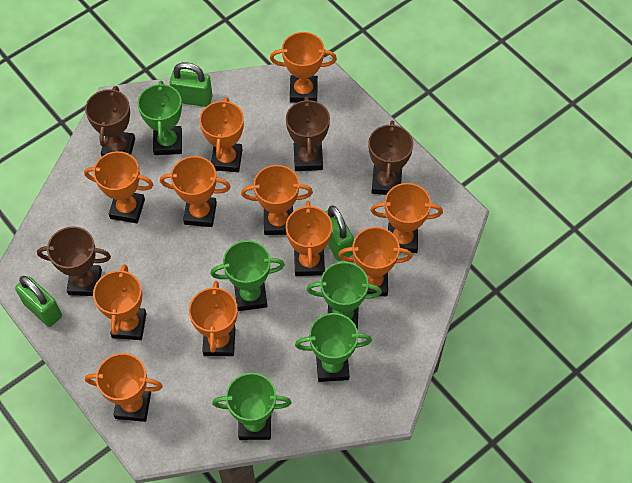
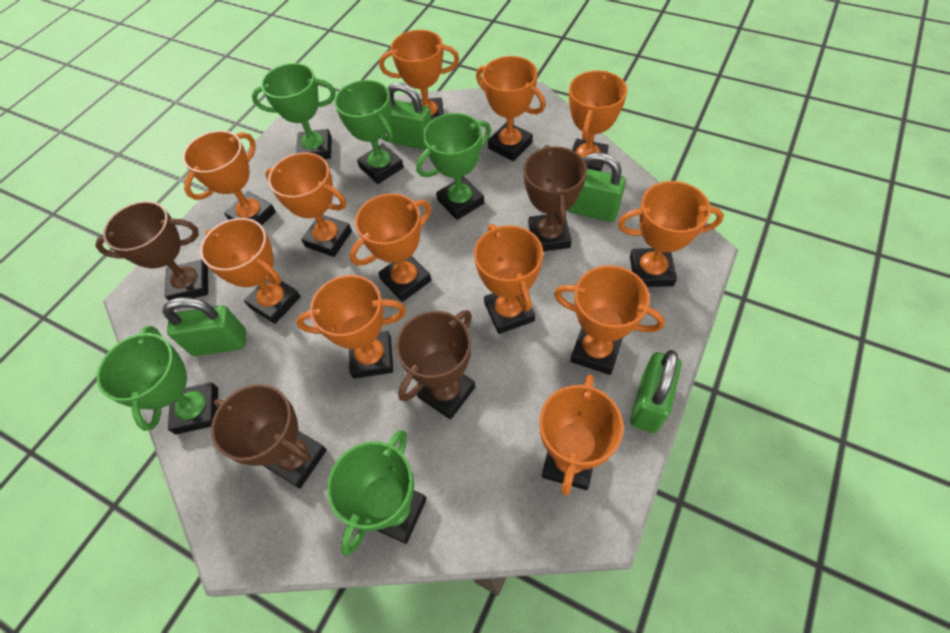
green padlock: 3 -> 4
orange trophy: 11 -> 12

